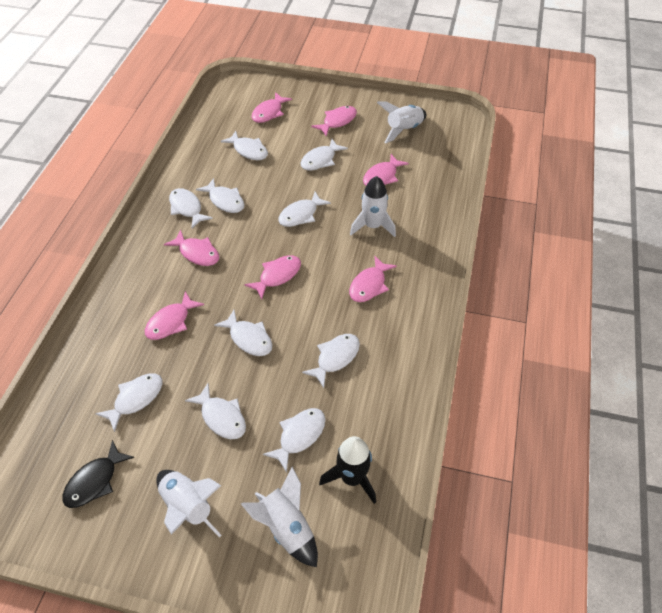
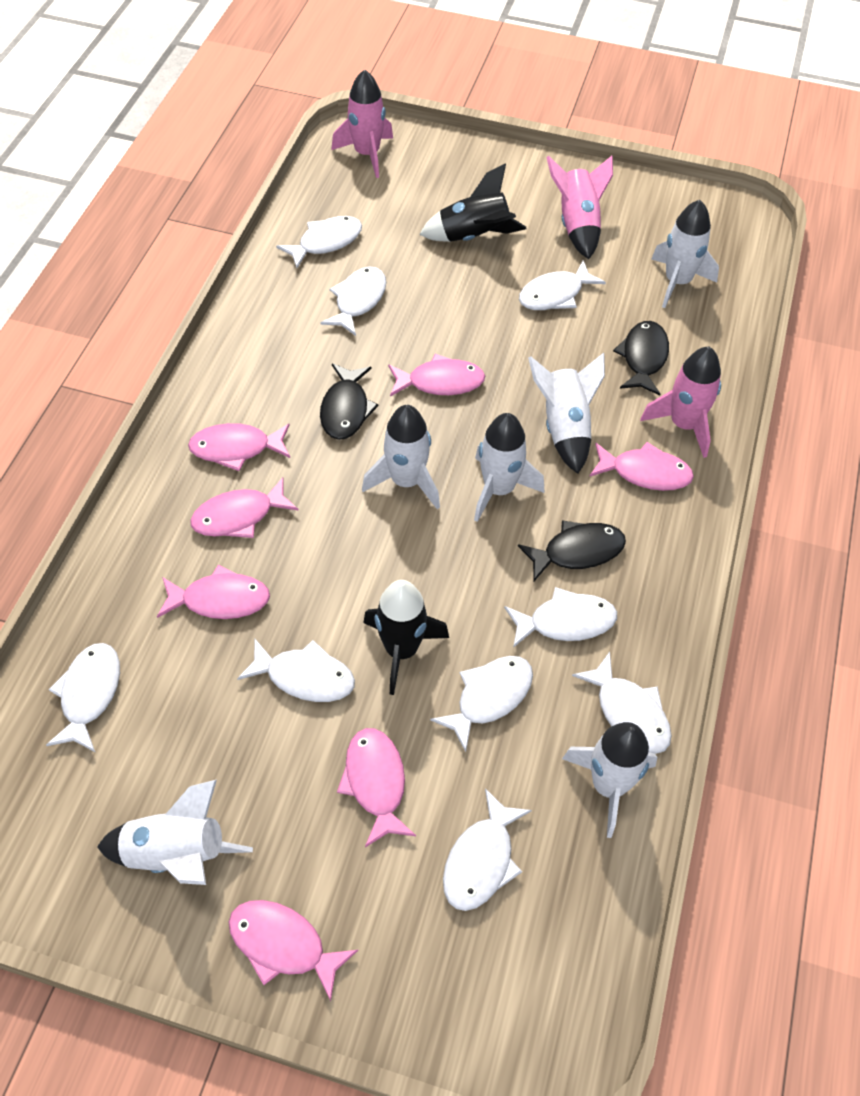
black fish: 1 -> 3
black rocket: 1 -> 2
pink rocket: 0 -> 3
white fish: 10 -> 9
white rocket: 4 -> 6

